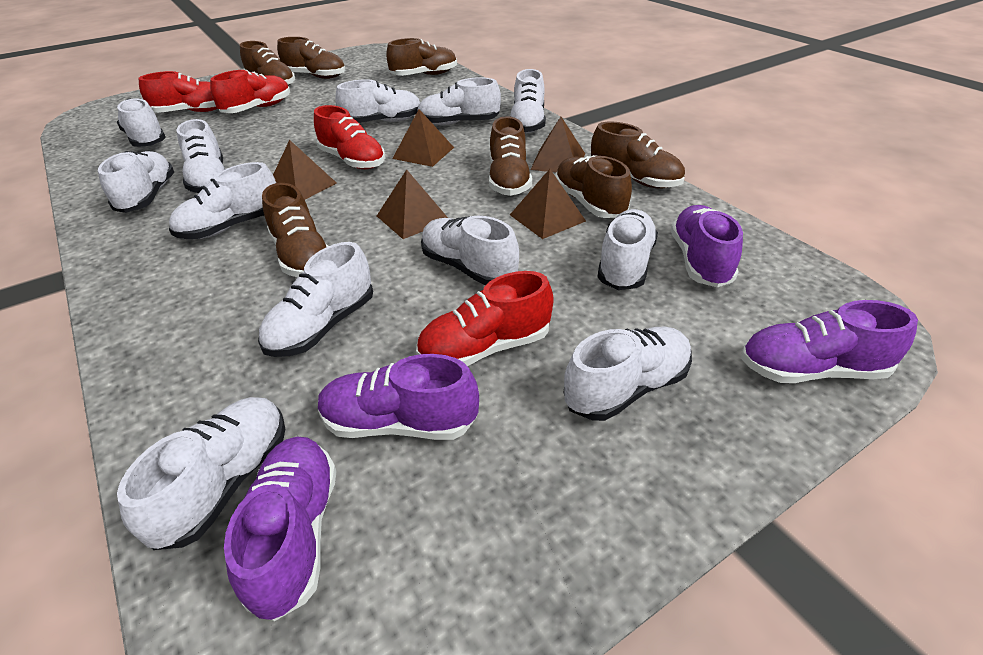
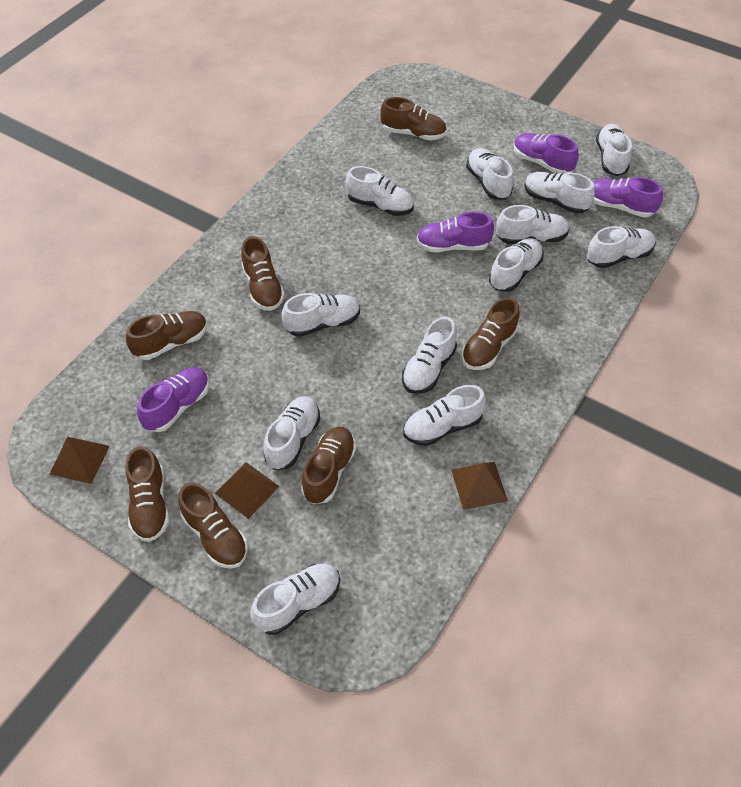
brown pyramid: 5 -> 3
red shoe: 4 -> 0

